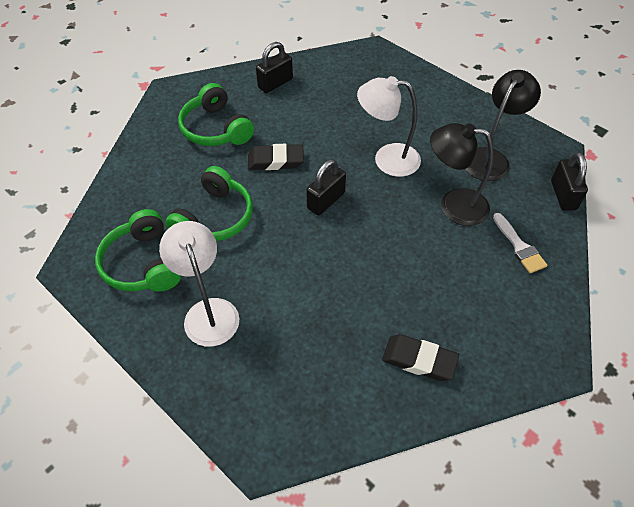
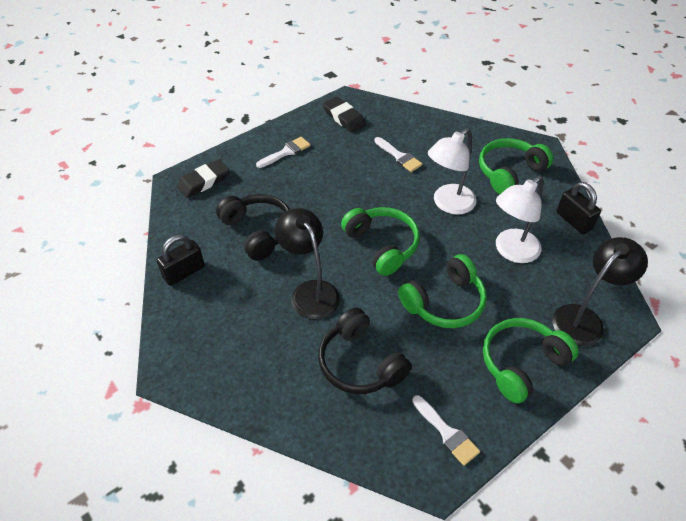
black headphones: 0 -> 2
black padlock: 3 -> 2
green headphones: 3 -> 4
white brush: 1 -> 3

